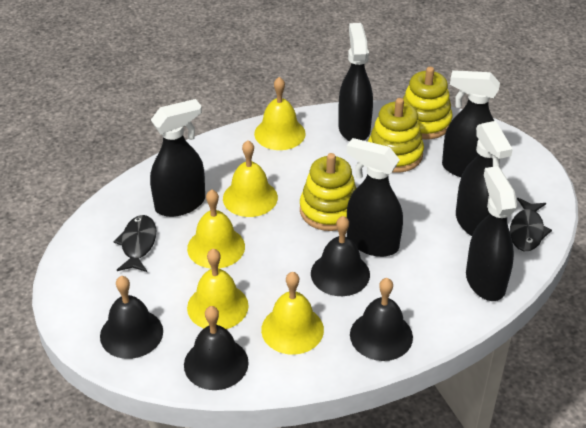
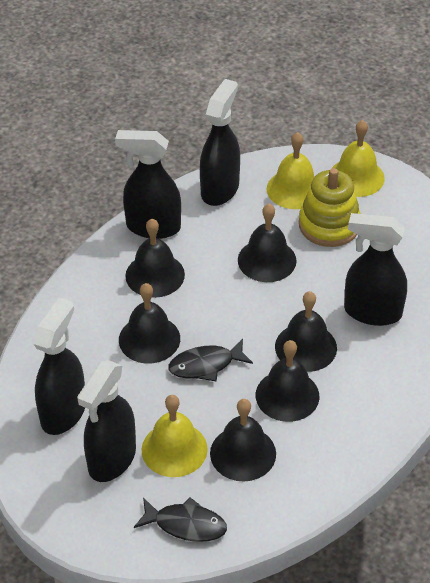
black bell: 4 -> 6
black spray bottle: 6 -> 5
yellow bell: 5 -> 3
yellow stacking toy: 3 -> 1

